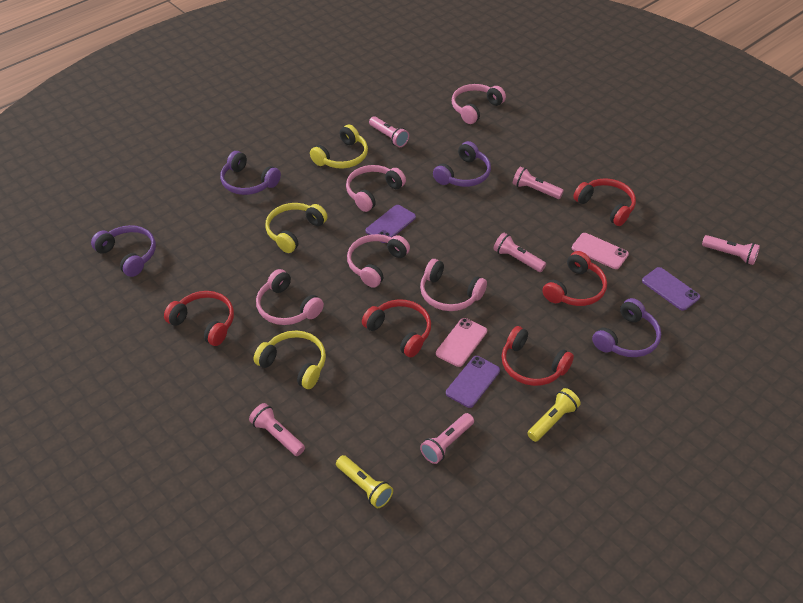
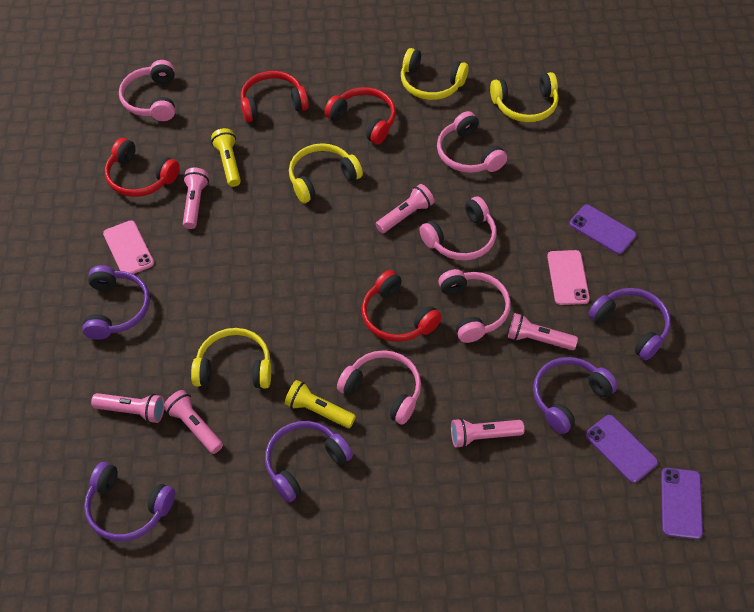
purple headphones: 4 -> 5
red headphones: 5 -> 4
yellow headphones: 3 -> 4

